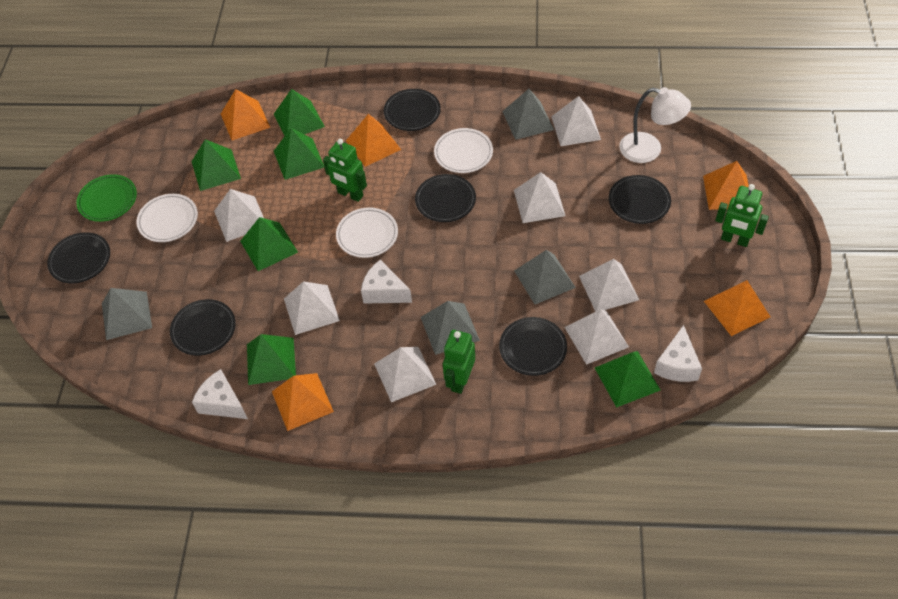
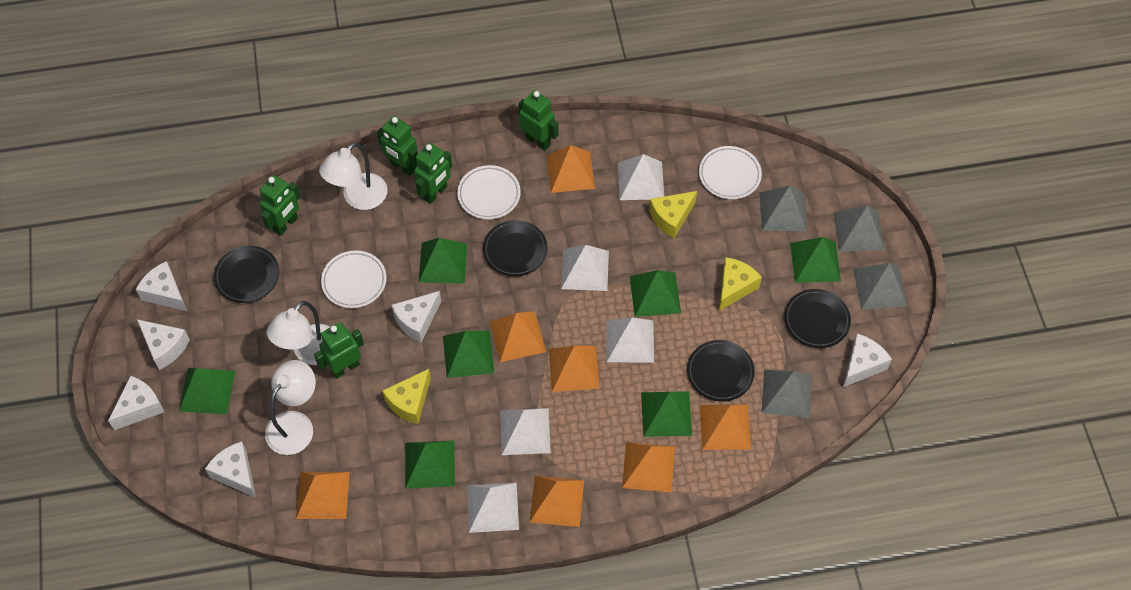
black plate: 6 -> 4
green plate: 1 -> 0
green pyramid: 6 -> 7
green robot: 3 -> 5
orange pyramid: 5 -> 7
white cheese: 3 -> 6
white lamp: 1 -> 3
white pyramid: 7 -> 5
yellow cheese: 0 -> 3

